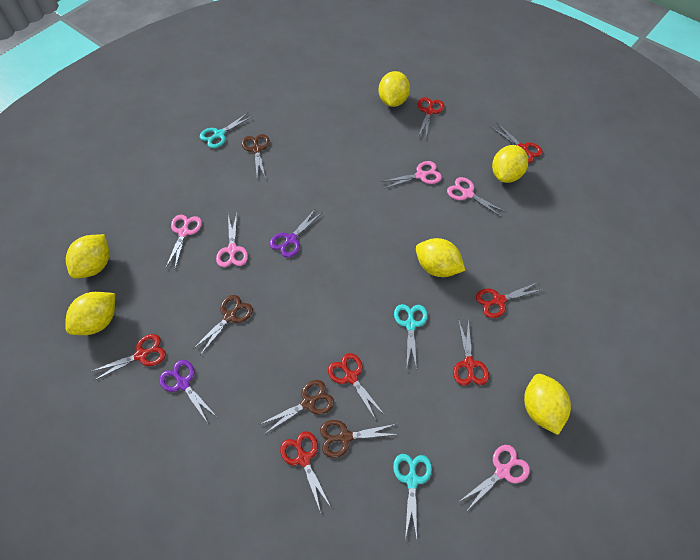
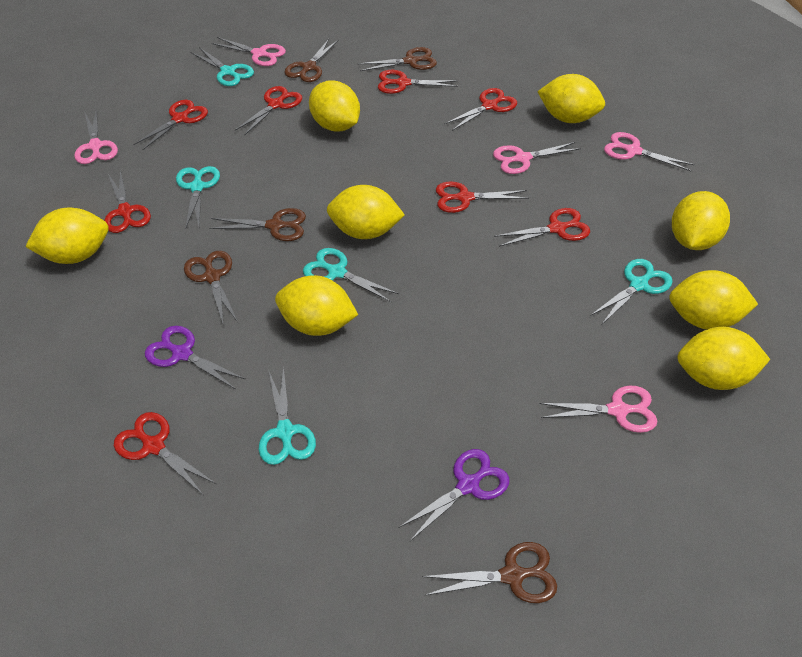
brown scissors: 4 -> 5
red scissors: 7 -> 8
turquoise scissors: 3 -> 5
yellow lemon: 6 -> 8

